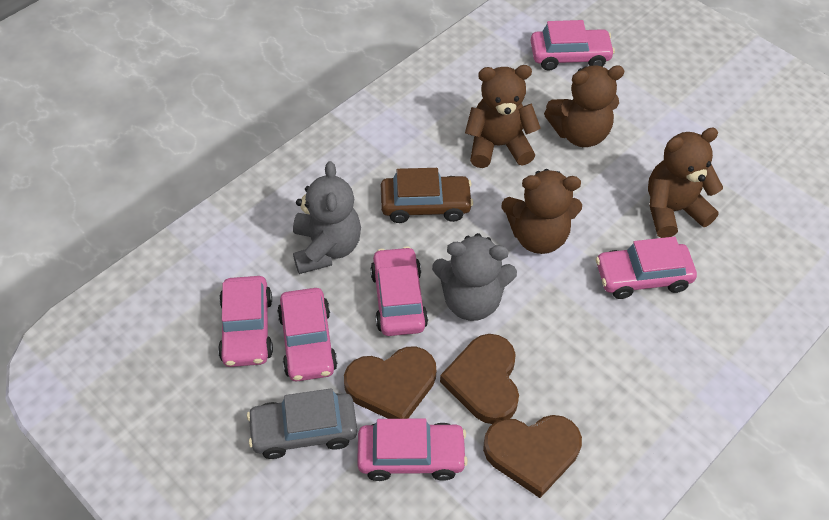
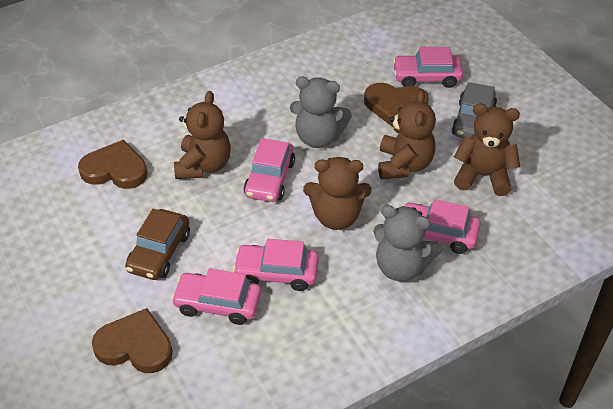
pink car: 6 -> 5

